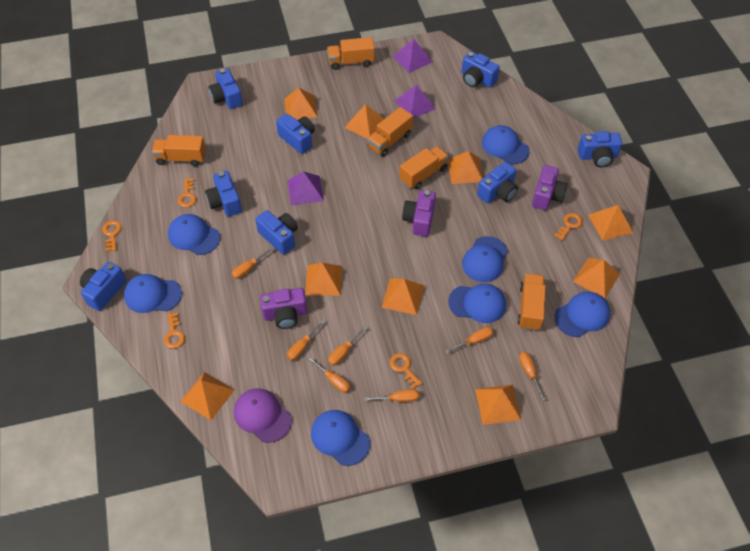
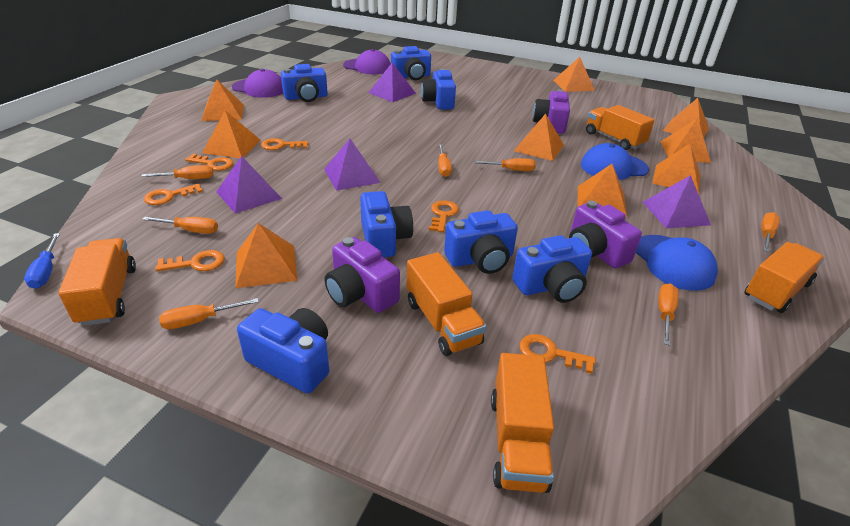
blue camera: 8 -> 7
blue cap: 7 -> 2
blue screwdriver: 0 -> 1
orange key: 5 -> 6
purple cap: 1 -> 2
purple pyramid: 3 -> 4

